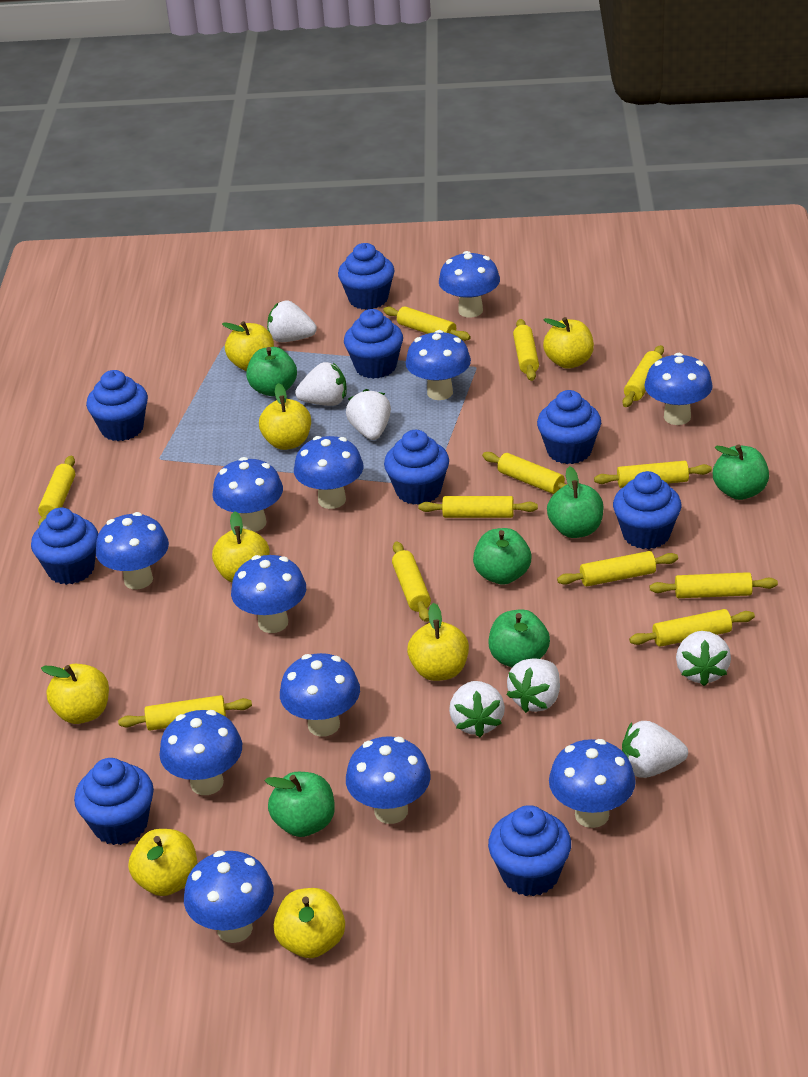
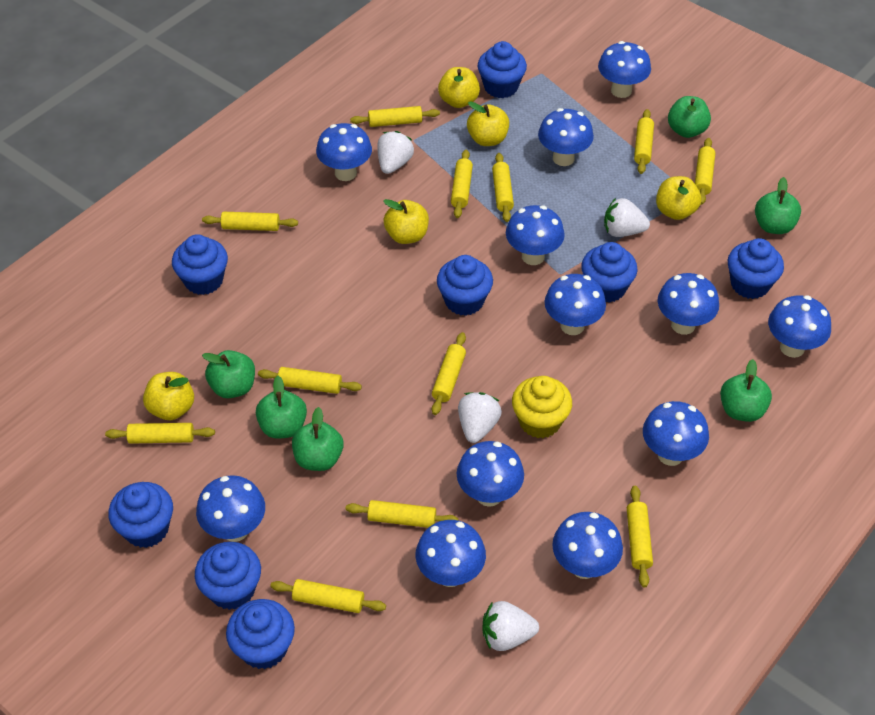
blue cupcake: 9 -> 8
white strawberry: 7 -> 4
yellow apple: 8 -> 5
yellow cupcake: 0 -> 1

